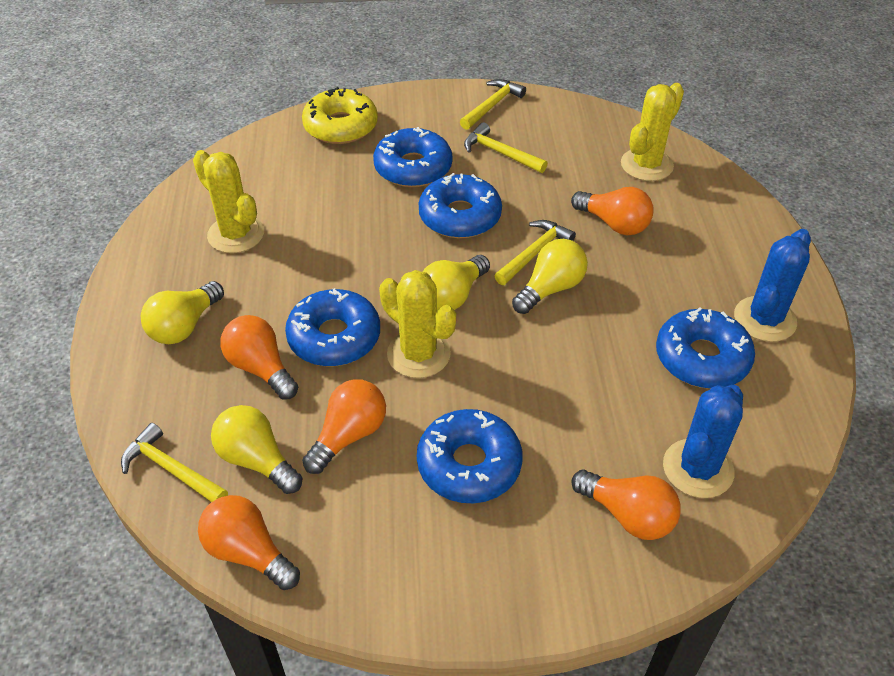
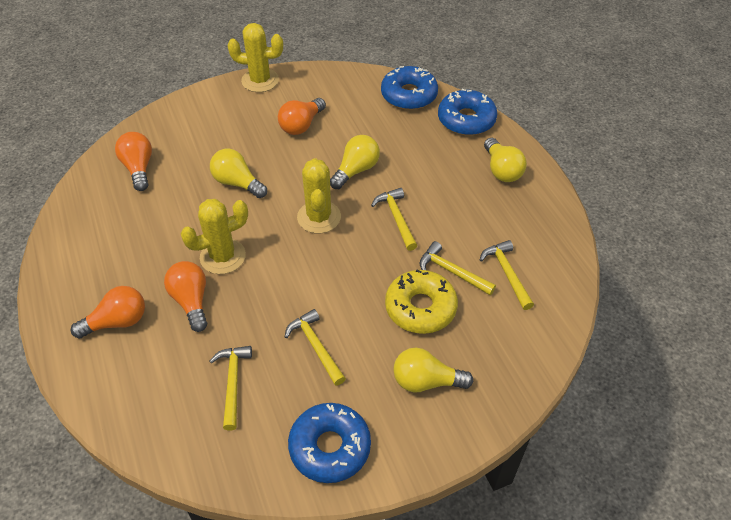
blue cactus: 2 -> 0
blue donut: 5 -> 3
orange light bulb: 5 -> 4
yellow hammer: 4 -> 5

